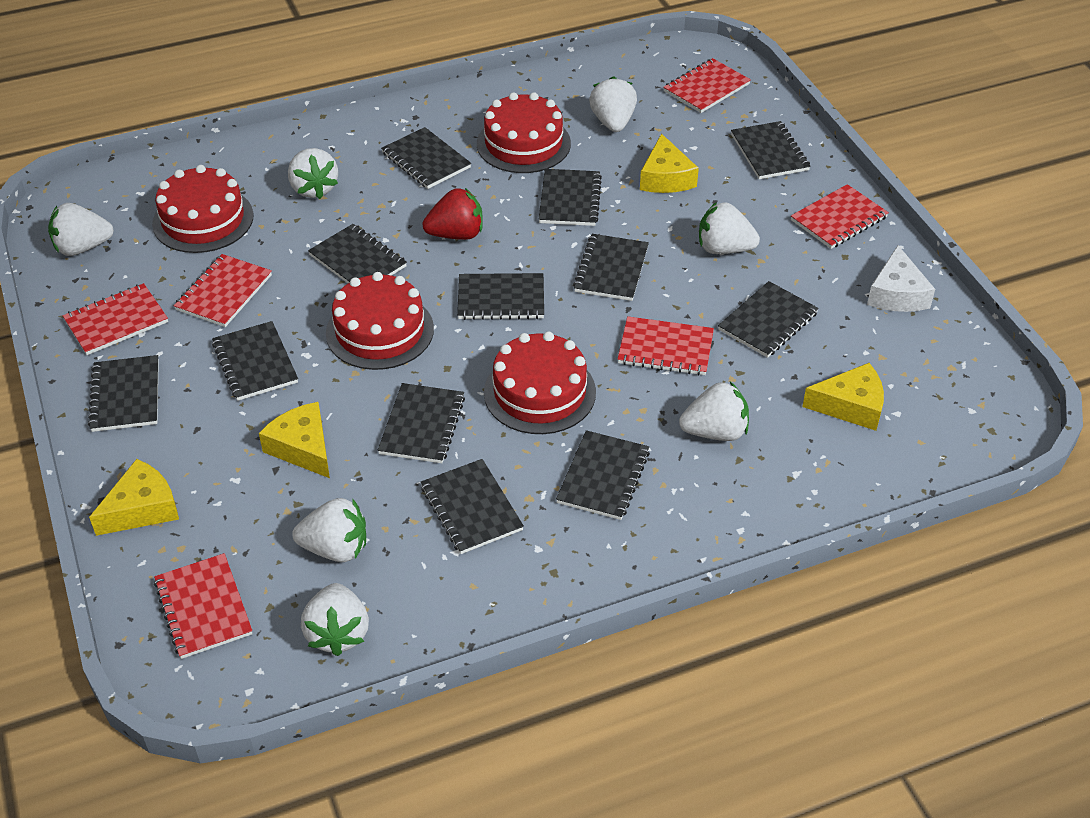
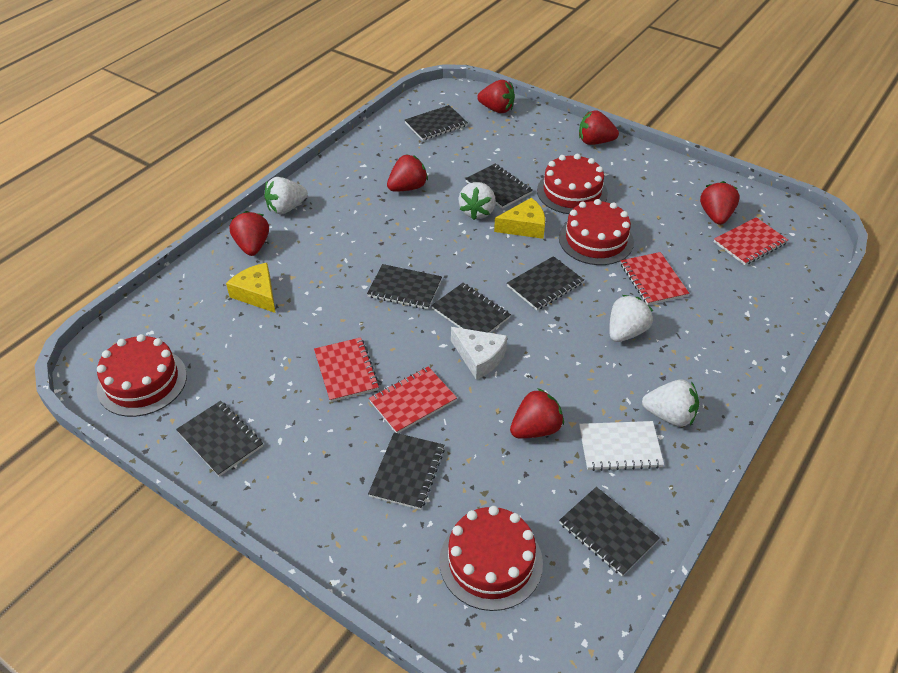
black notebook: 12 -> 8
red notebook: 6 -> 4
red strawberry: 1 -> 6
white notebook: 0 -> 1
white strawberry: 7 -> 4
yellow cheese: 4 -> 2

